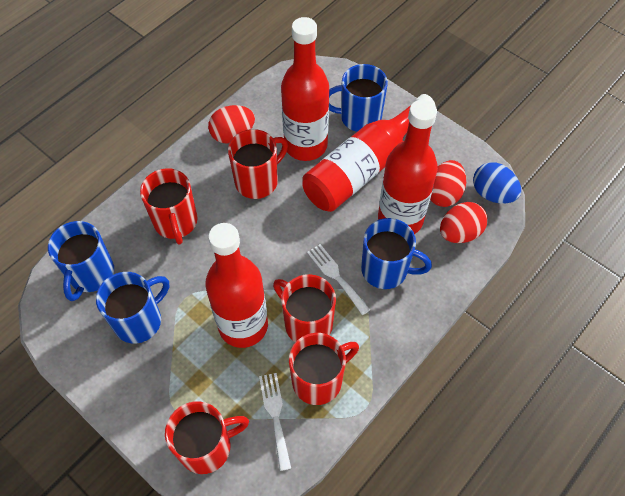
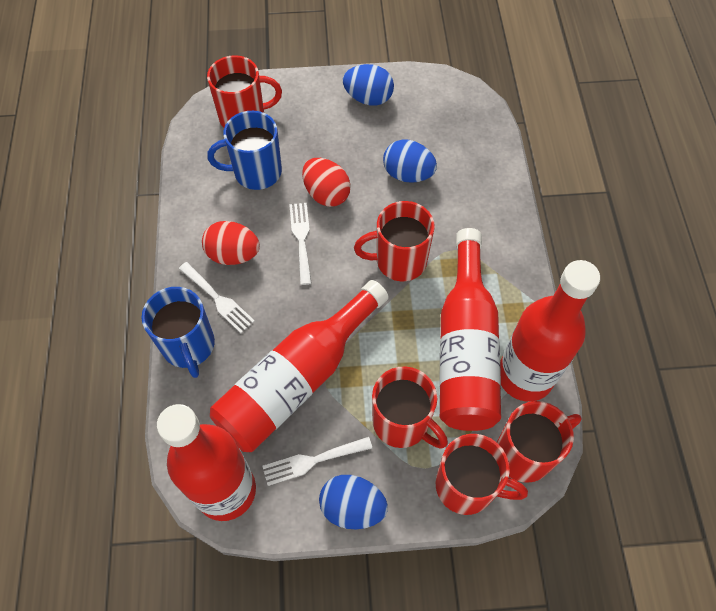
blue egg: 1 -> 3
blue mug: 4 -> 2
red egg: 3 -> 2
white fork: 2 -> 3

